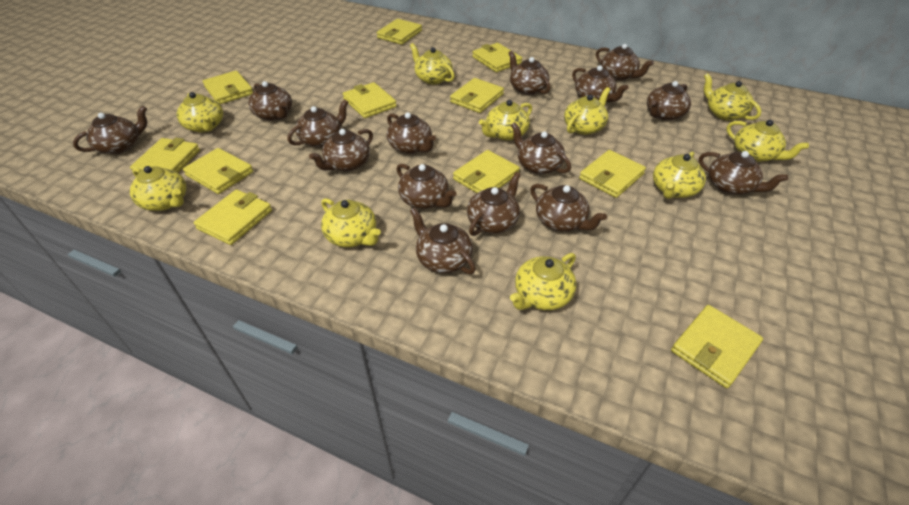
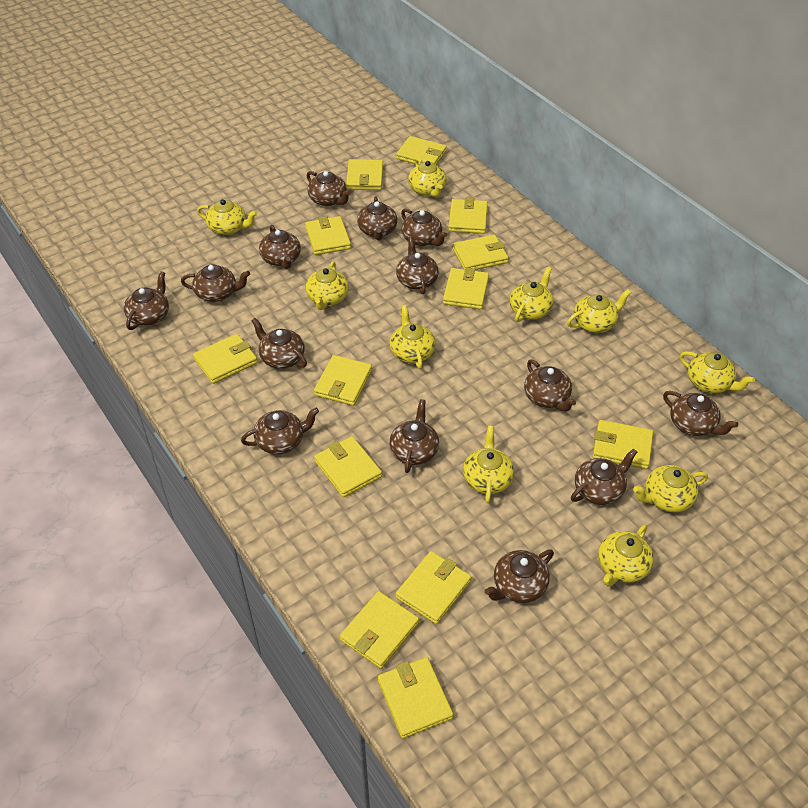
brown teapot: 15 -> 14
yellow wallet: 11 -> 13

